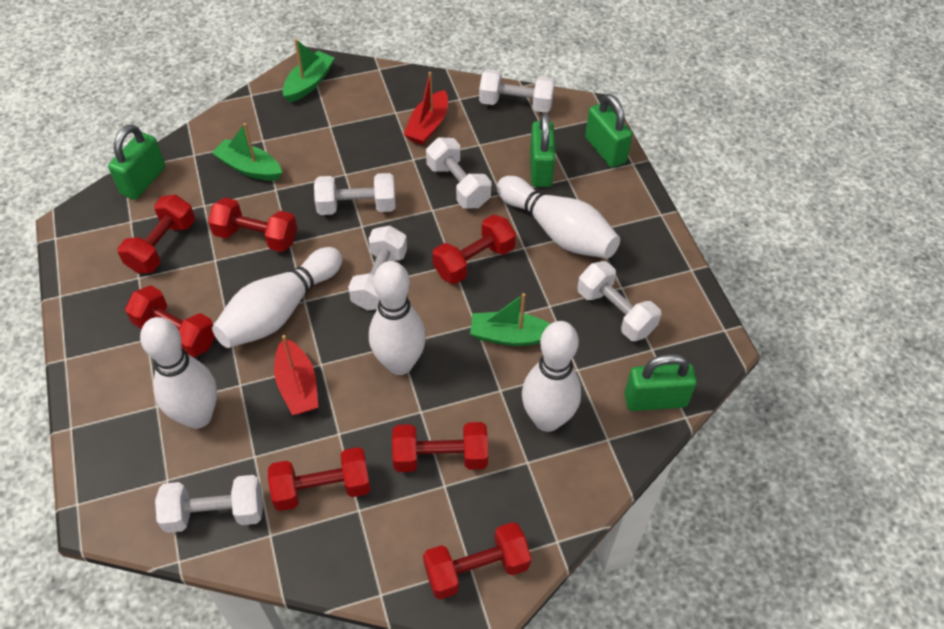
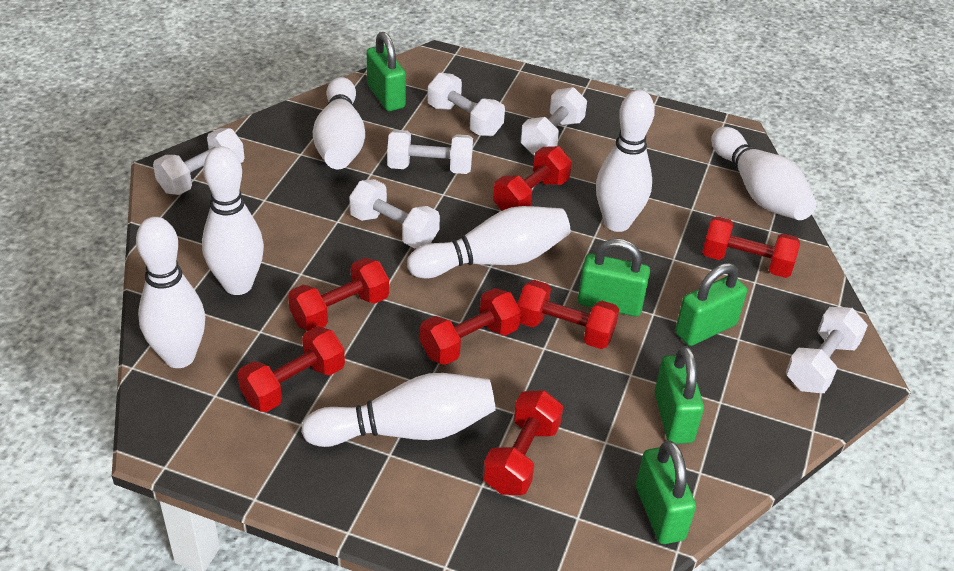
green boat: 3 -> 0
green padlock: 4 -> 5
red boat: 2 -> 0
white bowling pin: 5 -> 7

